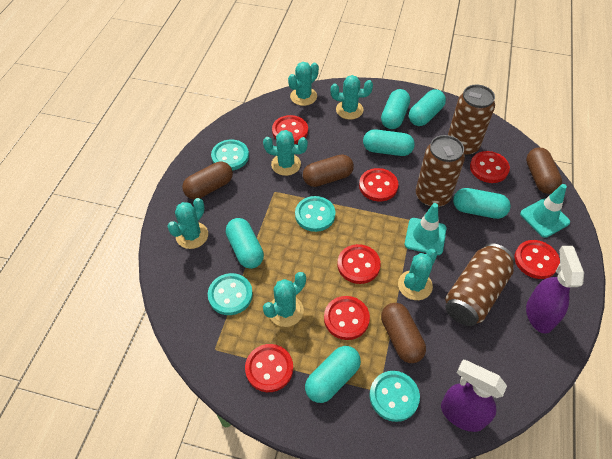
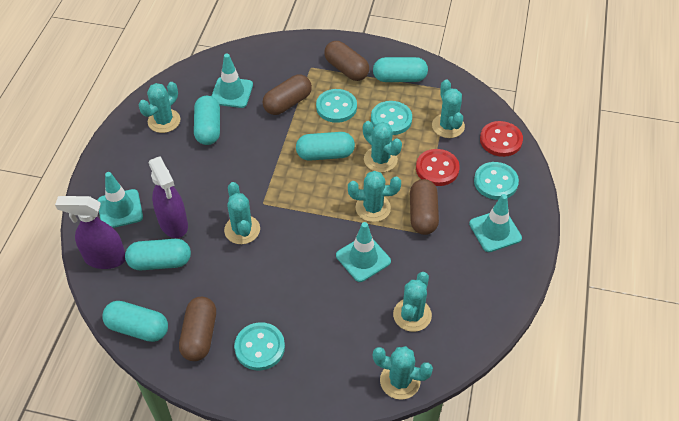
brown can: 3 -> 0
red button: 7 -> 2
turquoise cactus: 6 -> 7
turquoise capsule: 6 -> 5
turquoise traffic cone: 2 -> 4

